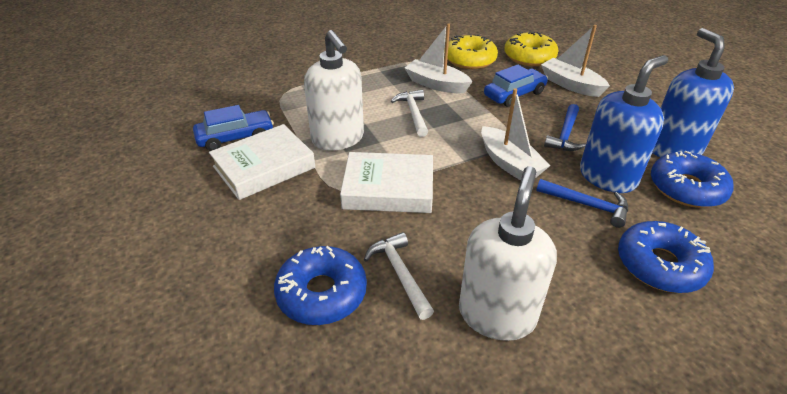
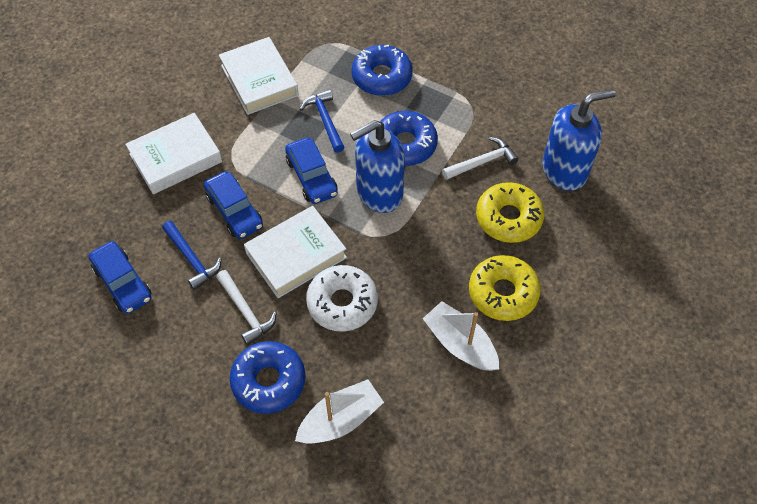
blue car: 2 -> 3
white boat: 3 -> 2
white book: 2 -> 3
white donut: 0 -> 1
white soap dispenser: 2 -> 0

